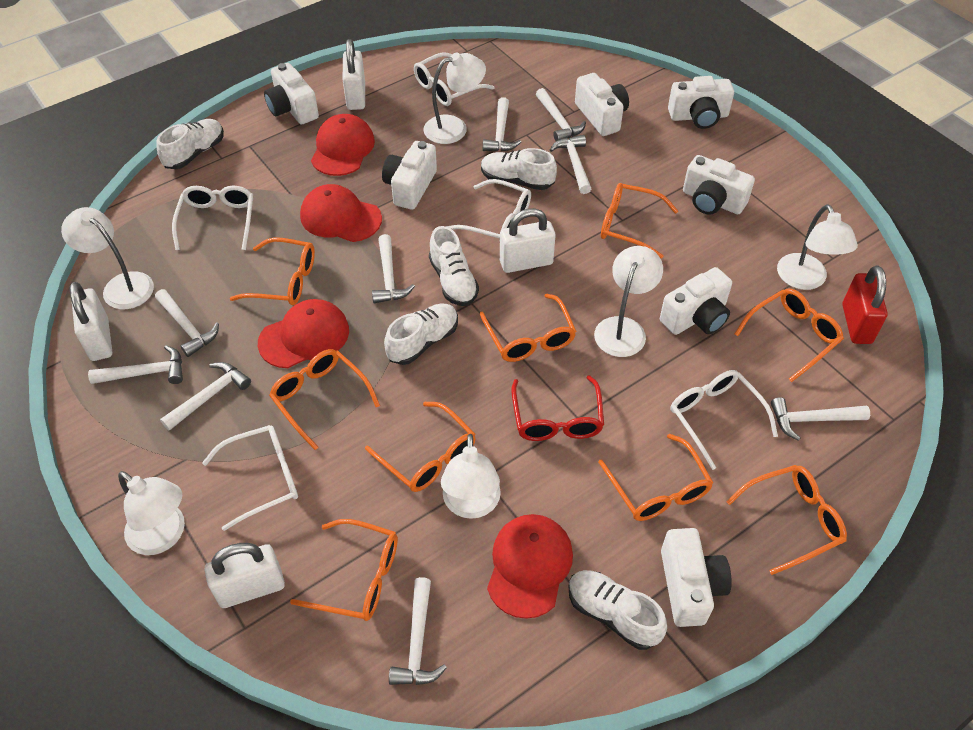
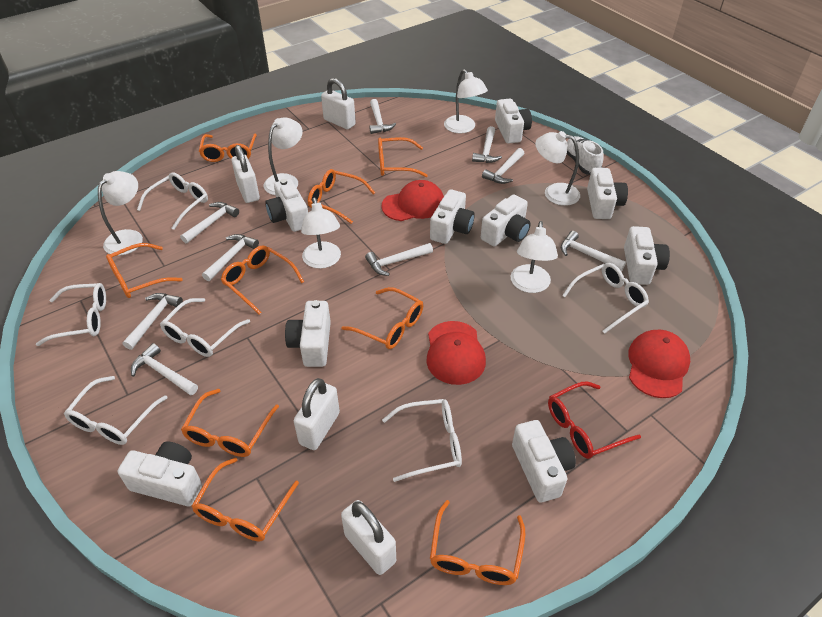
red cap: 4 -> 3
red padlock: 1 -> 0
white camera: 7 -> 9
white glasses: 5 -> 6
white shoe: 5 -> 1

